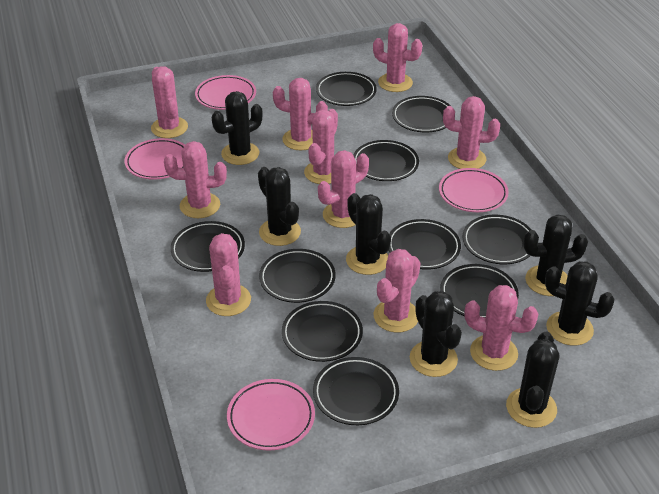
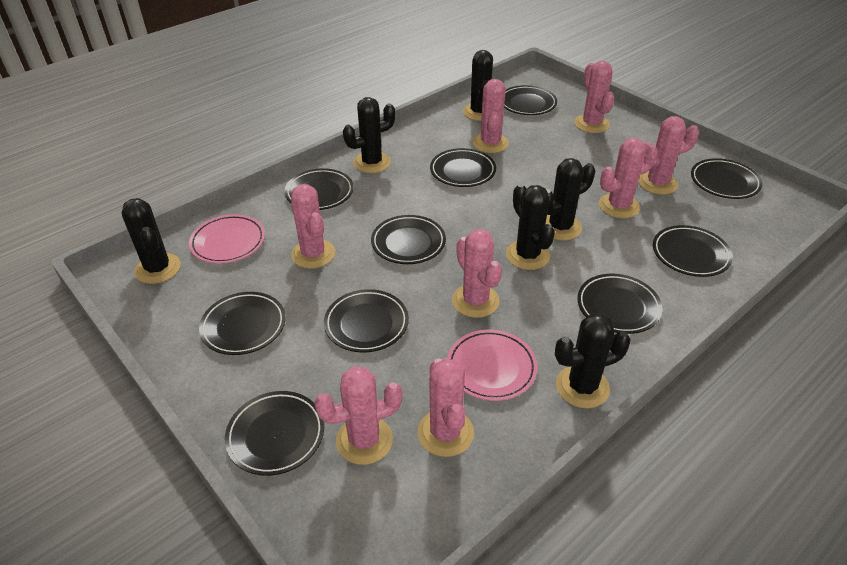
black cactus: 7 -> 6
pink cactus: 10 -> 8
pink plate: 4 -> 2

